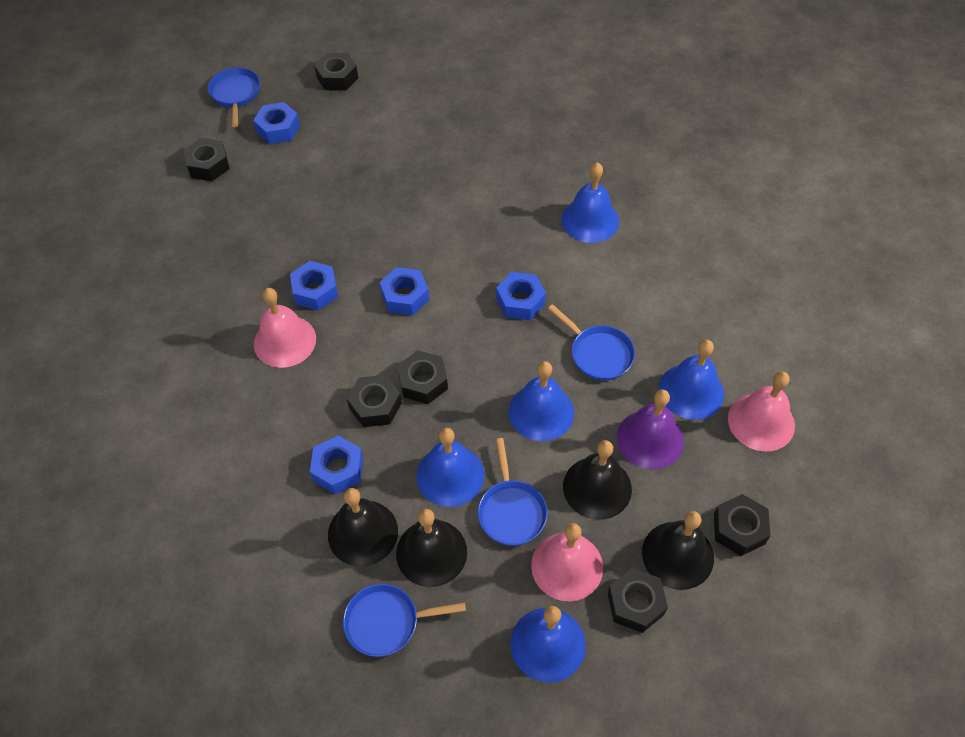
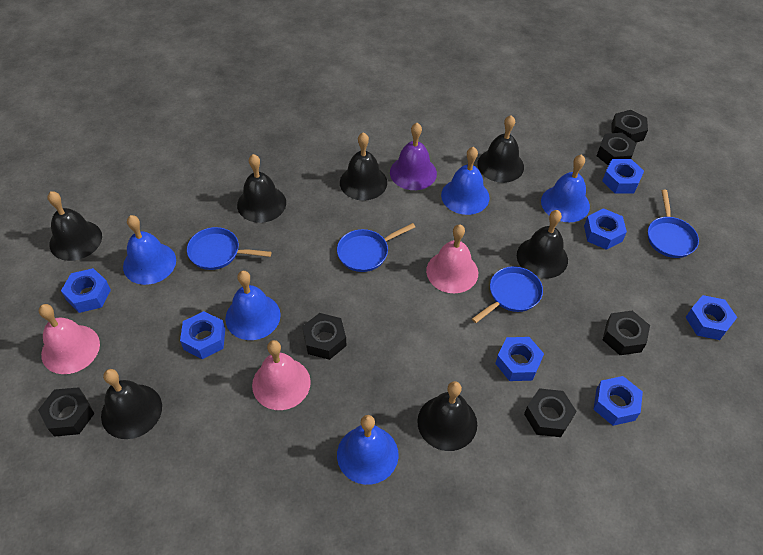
black bell: 4 -> 7
blue nut: 5 -> 7

